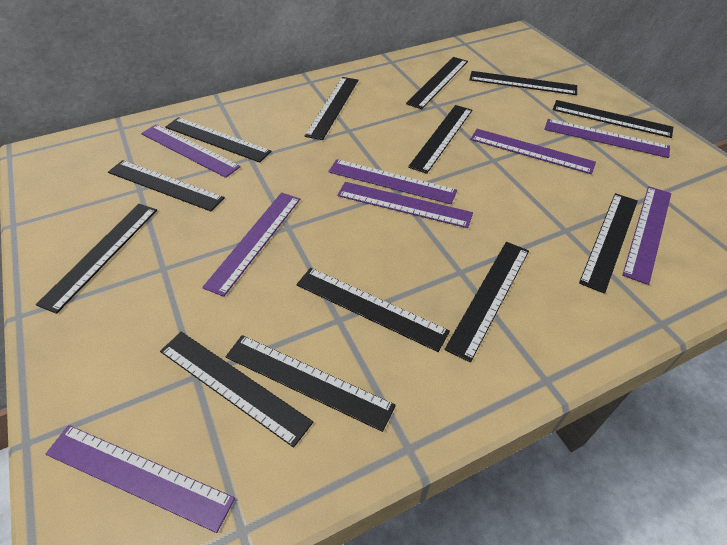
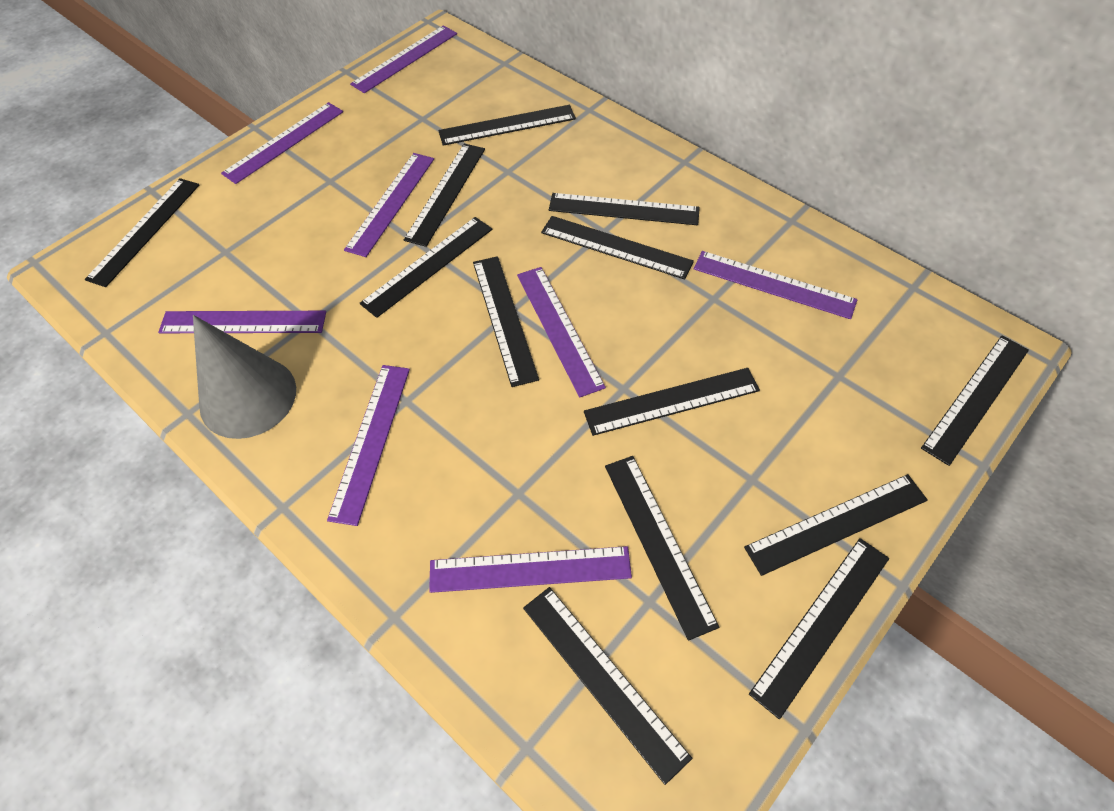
grey cone: 0 -> 1

